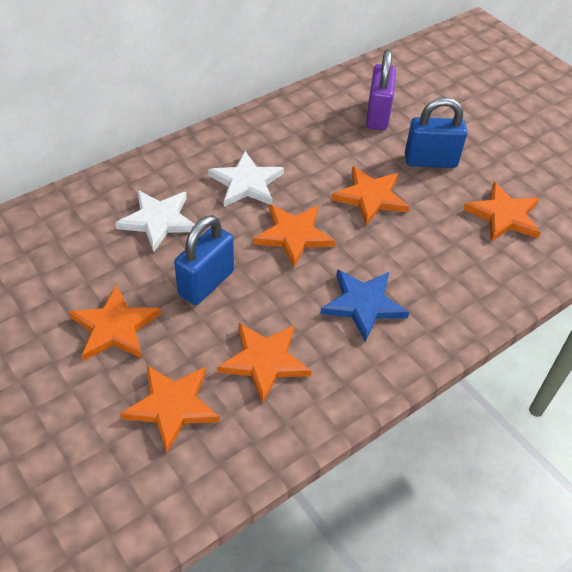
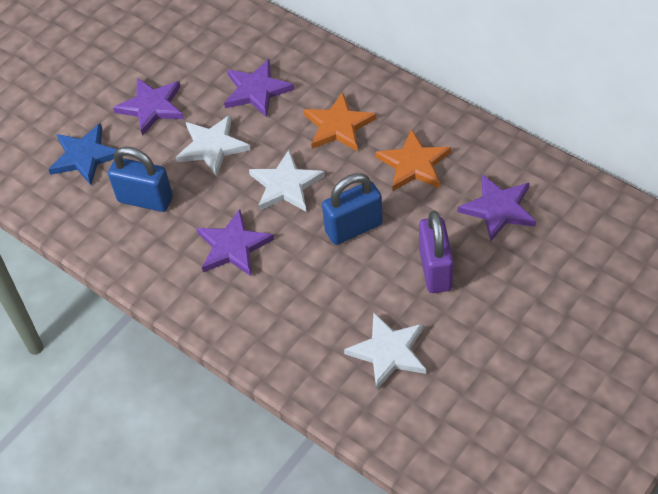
orange star: 6 -> 2
purple star: 0 -> 4
white star: 2 -> 3

